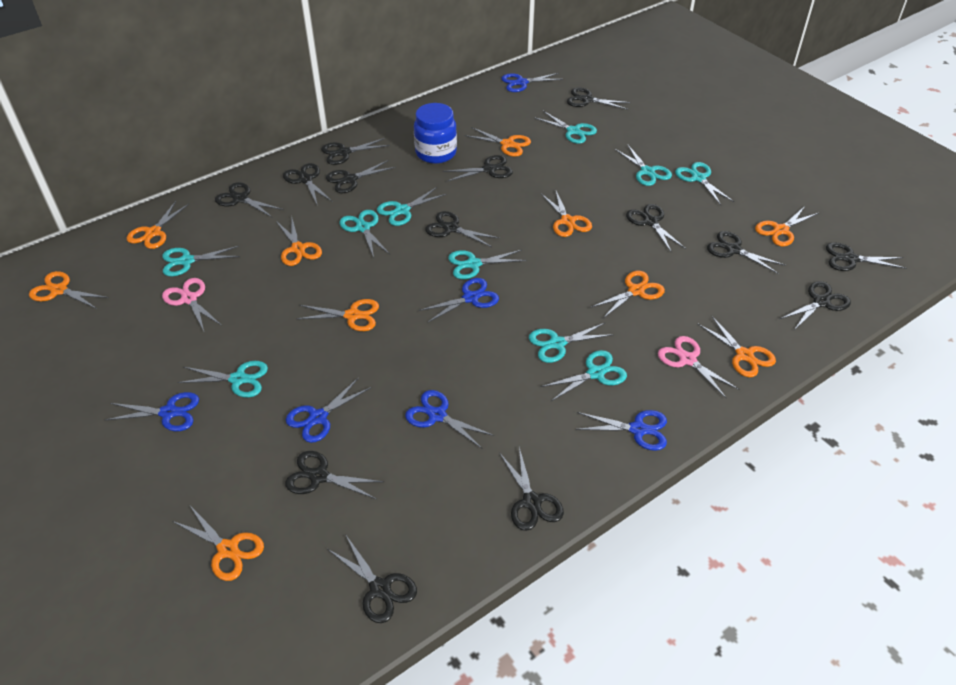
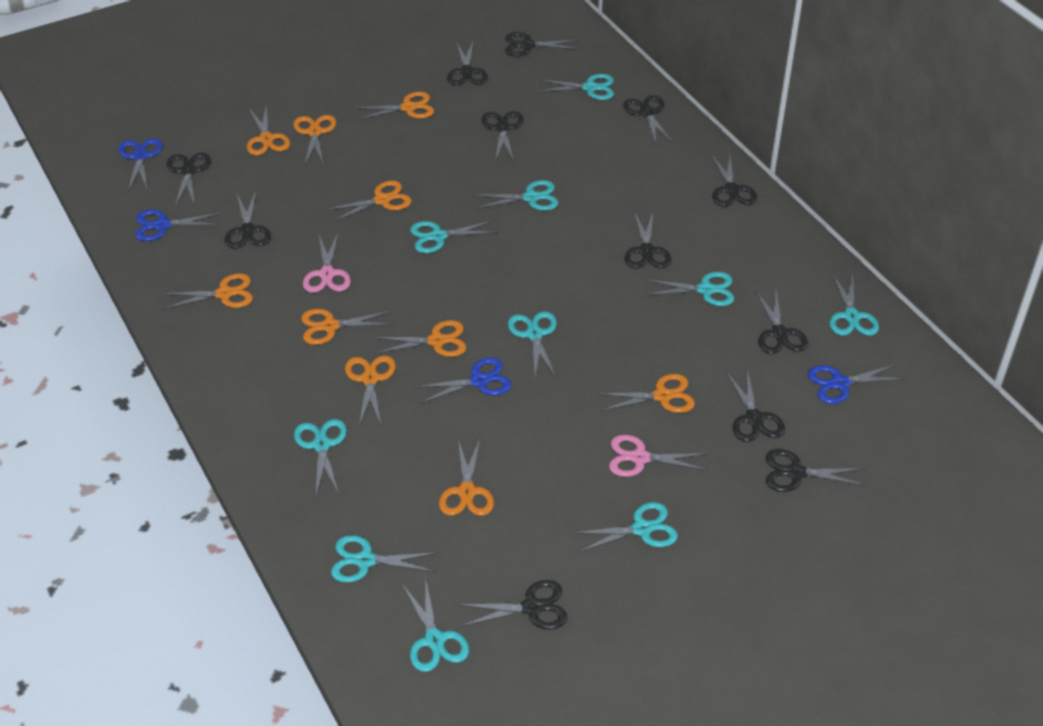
black scissors: 14 -> 12
blue jar: 1 -> 0
blue scissors: 6 -> 4

